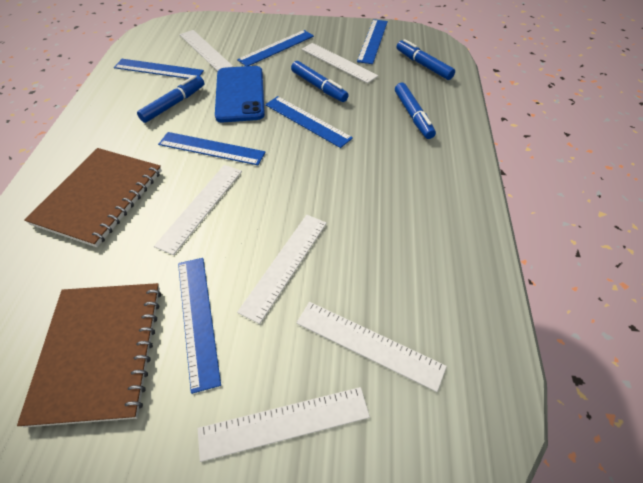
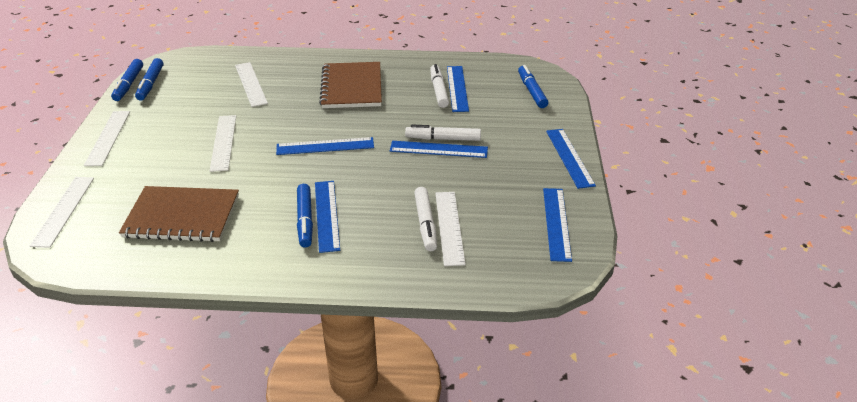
blue phone: 1 -> 0
white marker: 0 -> 3
white ruler: 6 -> 5

